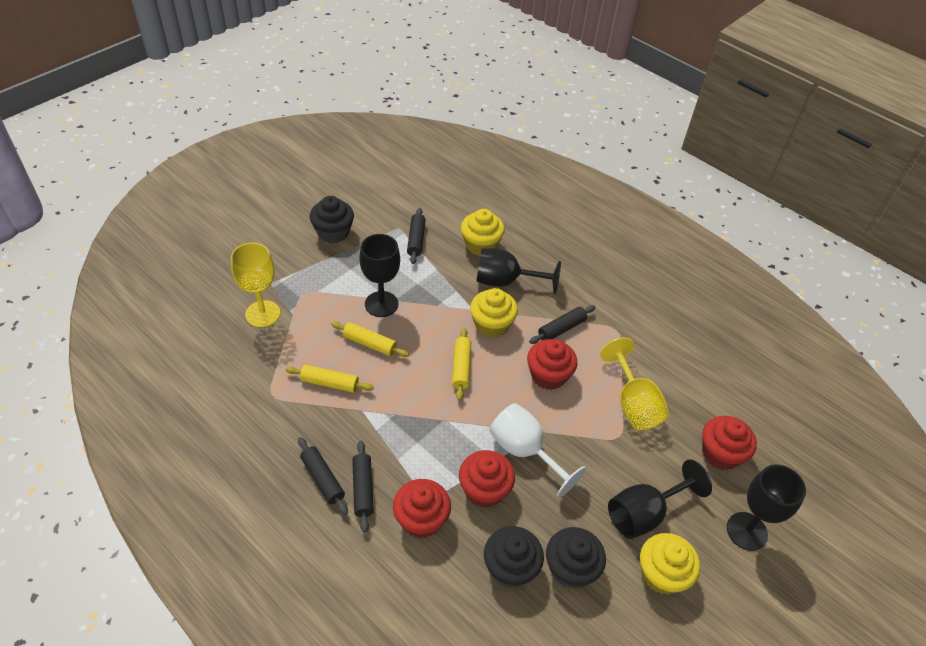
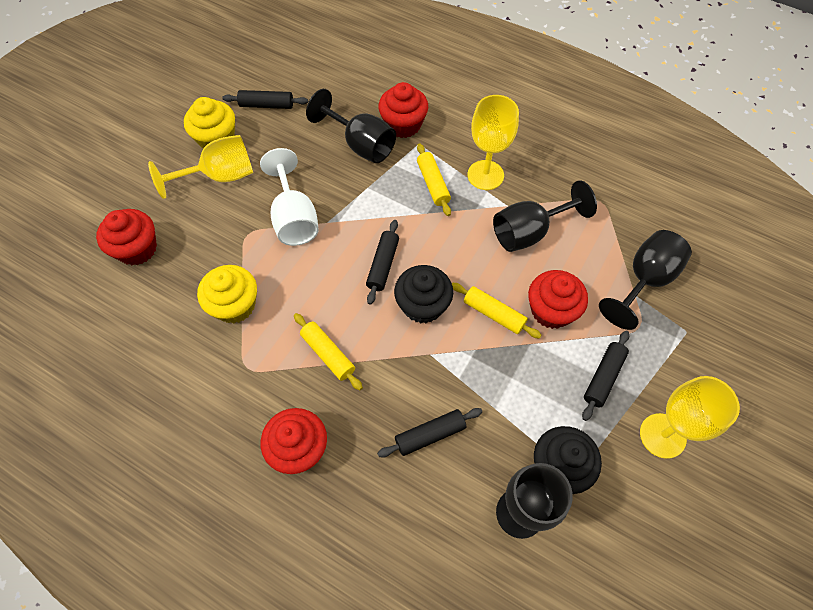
black cupcake: 3 -> 2
yellow cupcake: 3 -> 2
yellow goblet: 2 -> 3

